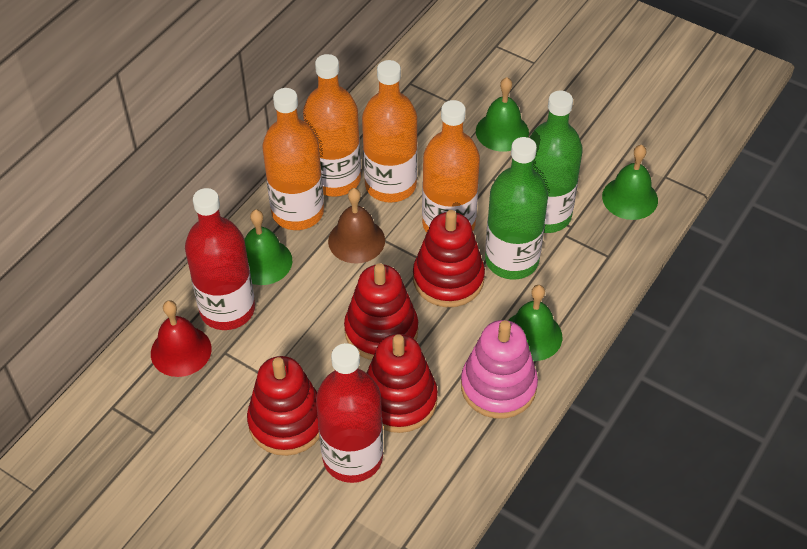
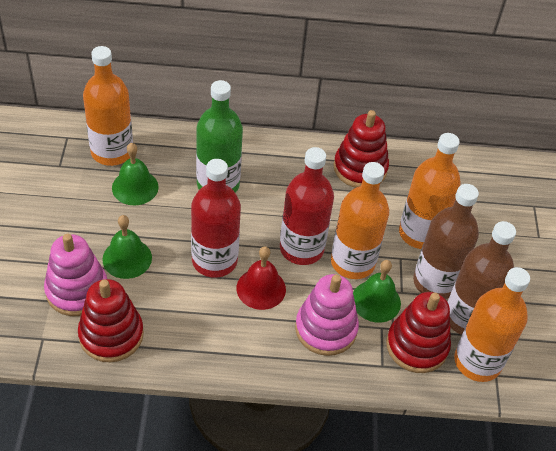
brown bell: 1 -> 0
brown bottle: 0 -> 2
green bell: 4 -> 3
green bottle: 2 -> 1
pink stacking toy: 1 -> 2
red stacking toy: 4 -> 3

